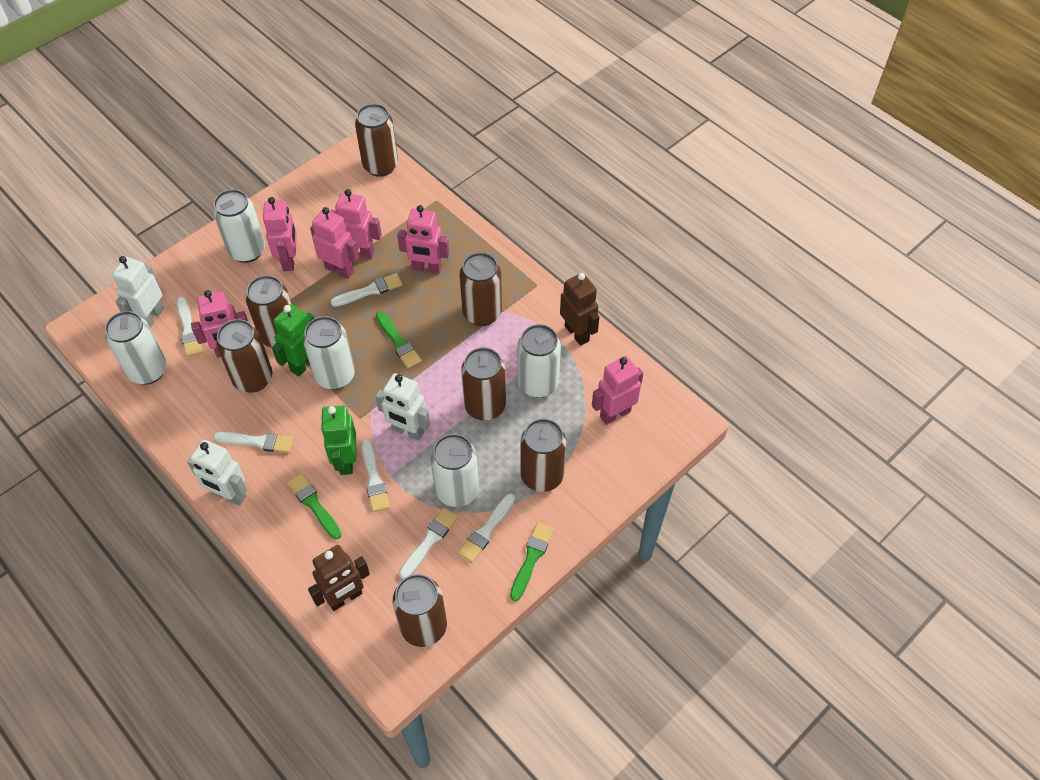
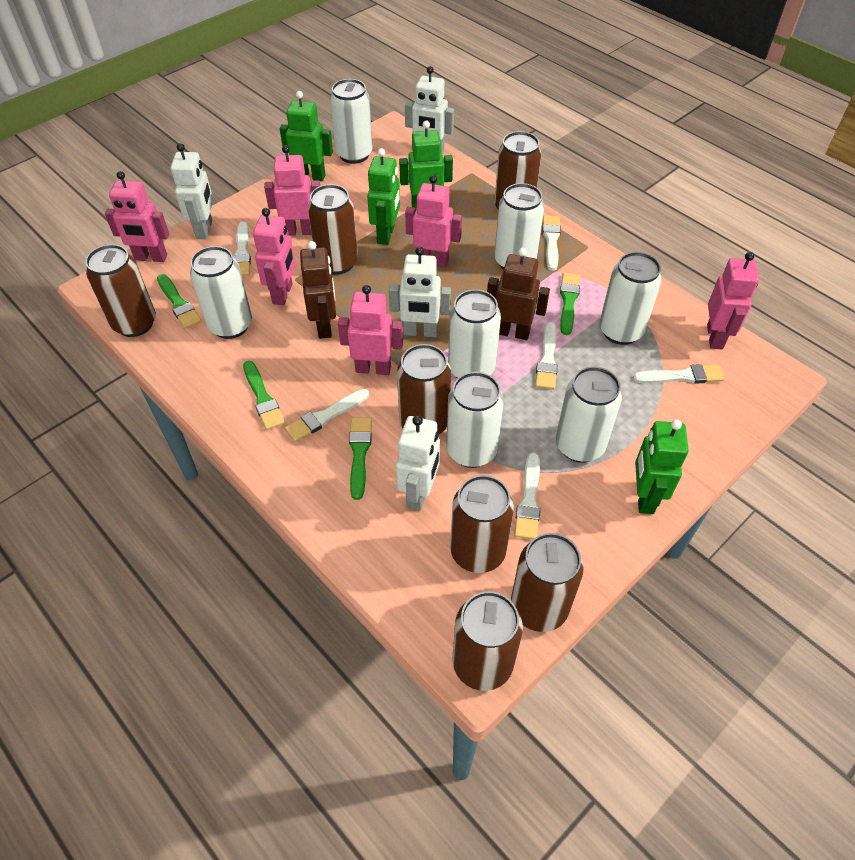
green brush: 3 -> 4
green robot: 2 -> 4
white can: 5 -> 7
white robot: 3 -> 4

